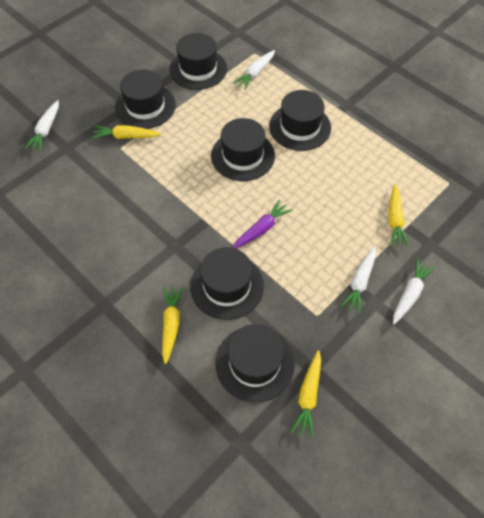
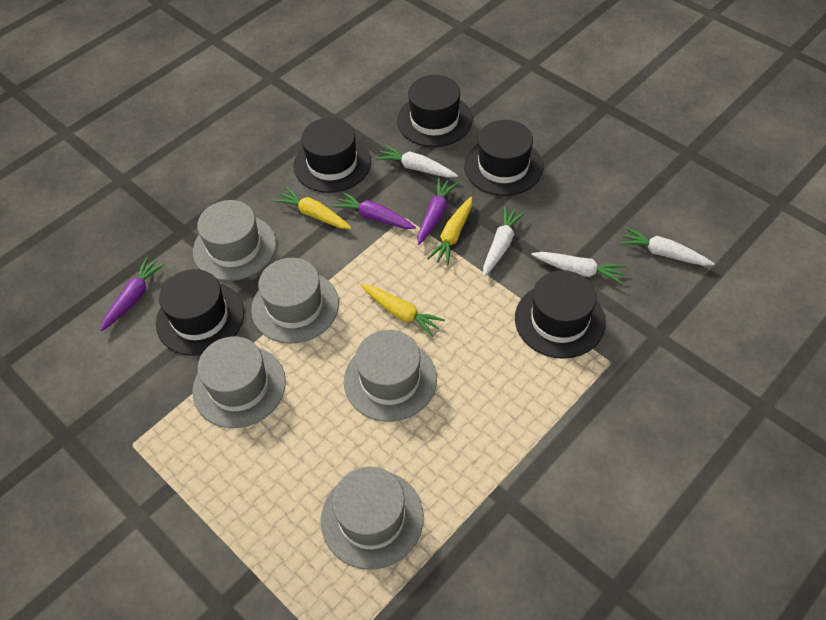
black hat: 6 -> 5
grey hat: 0 -> 5
purple carrot: 1 -> 3
yellow carrot: 4 -> 3

